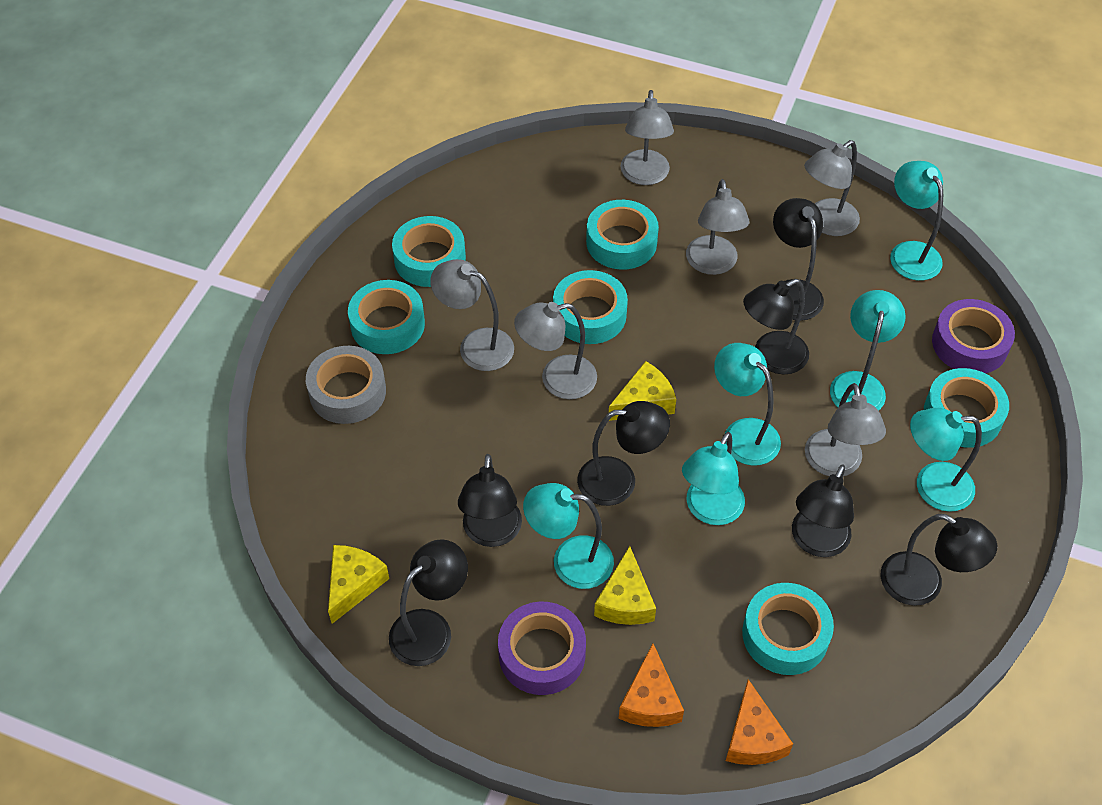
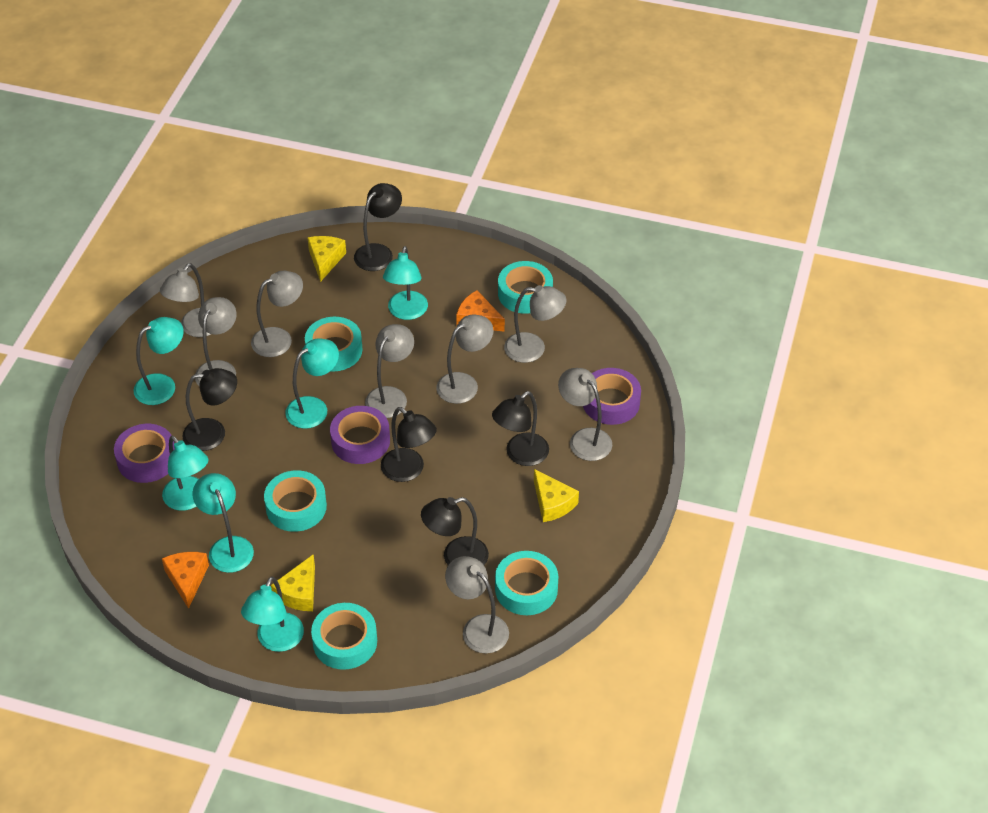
black lamp: 7 -> 5
grey lamp: 6 -> 8
grey tape: 1 -> 0
purple tape: 2 -> 3
turquoise tape: 6 -> 5

